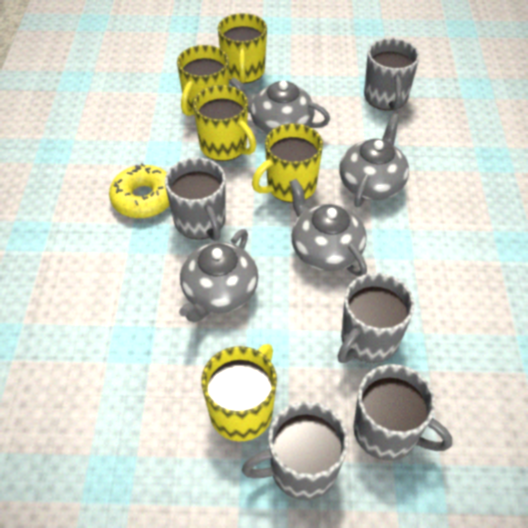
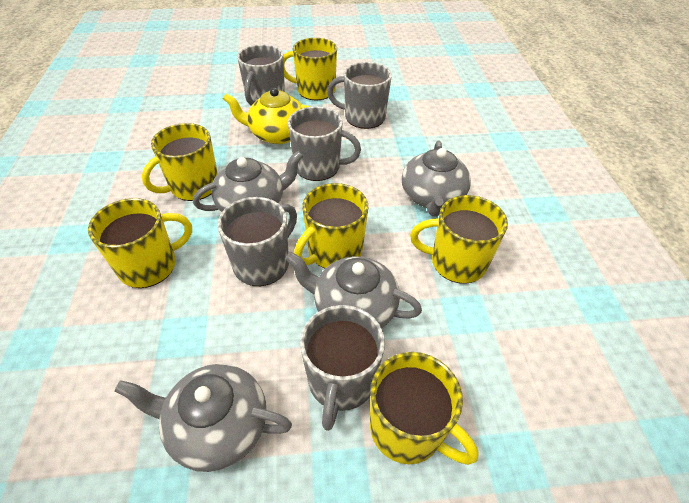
yellow donut: 1 -> 0
yellow mug: 5 -> 6
yellow teapot: 0 -> 1

